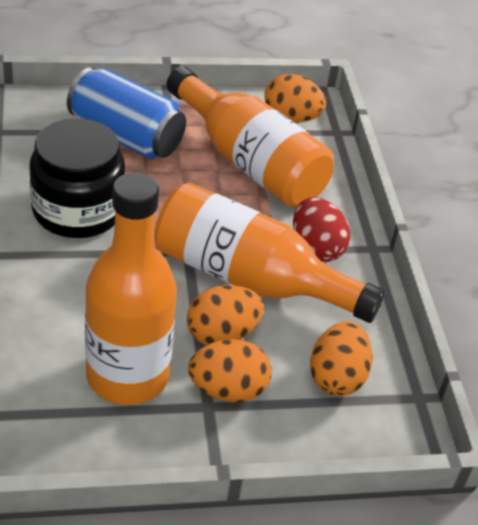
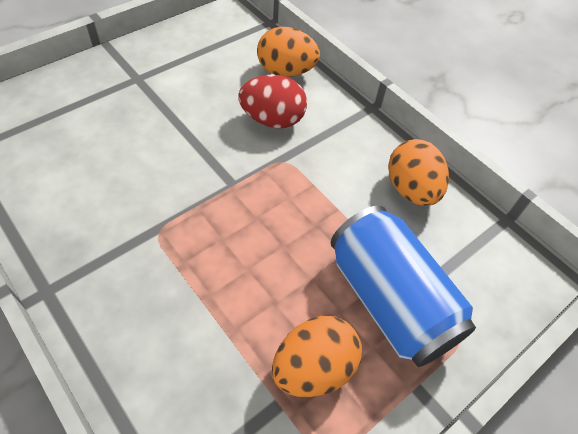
black jar: 1 -> 0
orange bottle: 3 -> 0
orange egg: 4 -> 3

